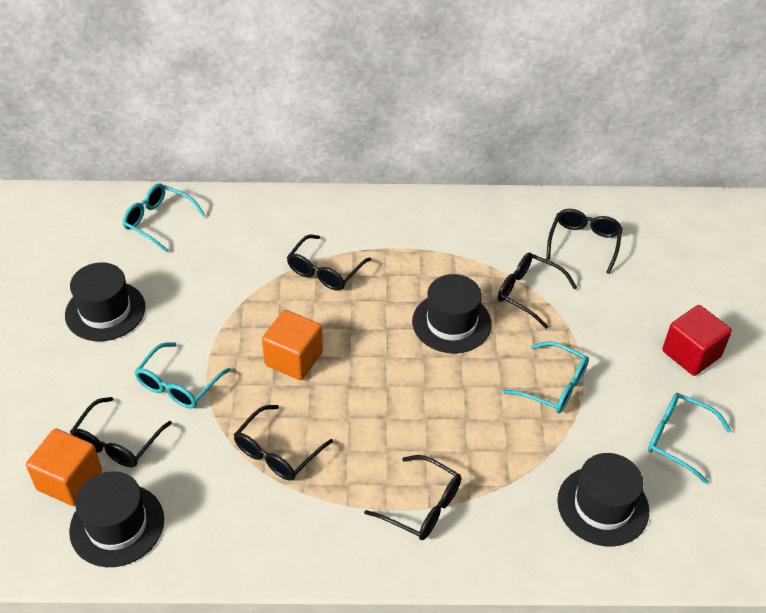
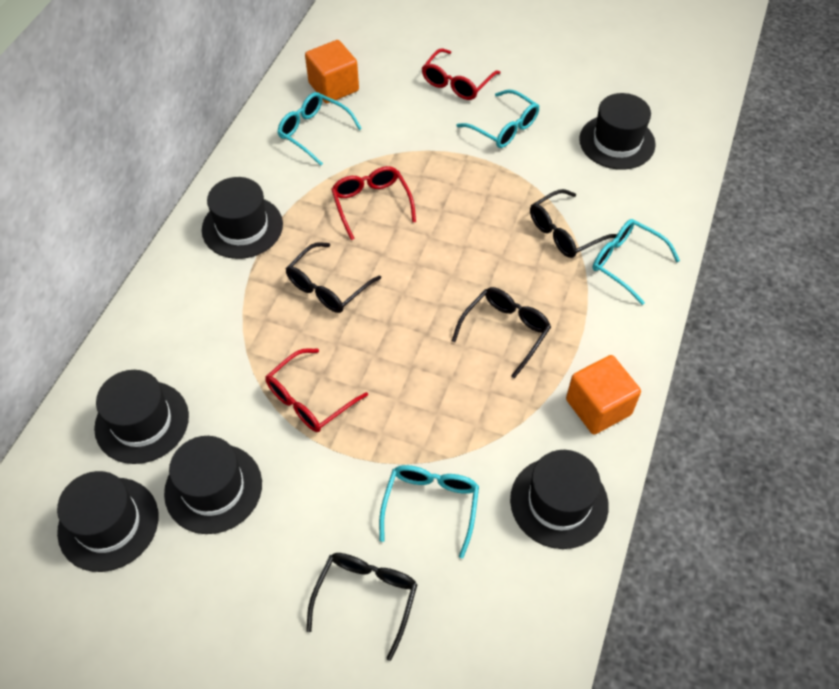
black glasses: 6 -> 4
black hat: 4 -> 6
red cube: 1 -> 0
red glasses: 0 -> 3

